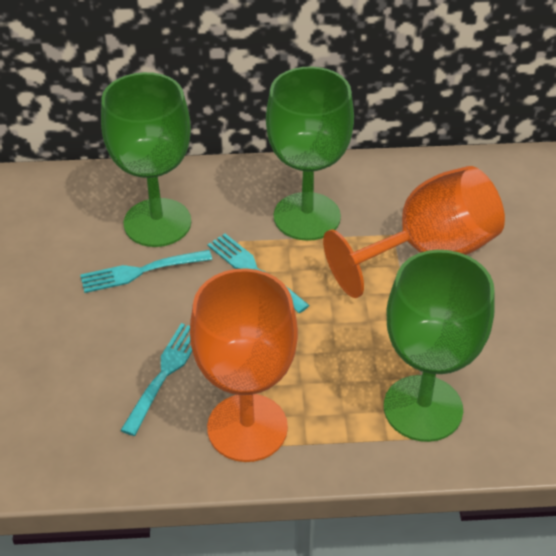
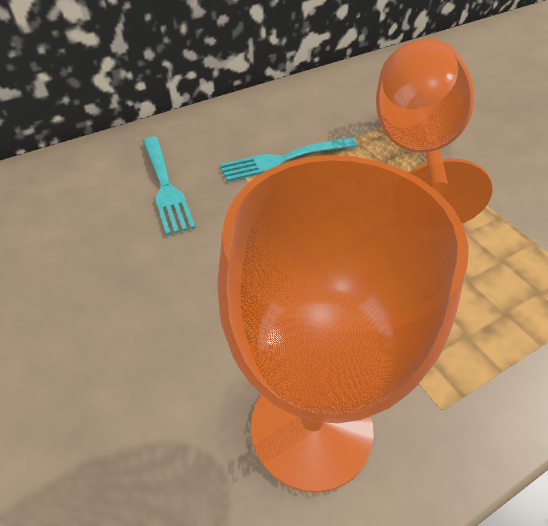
green goblet: 3 -> 0
turquoise fork: 3 -> 2

